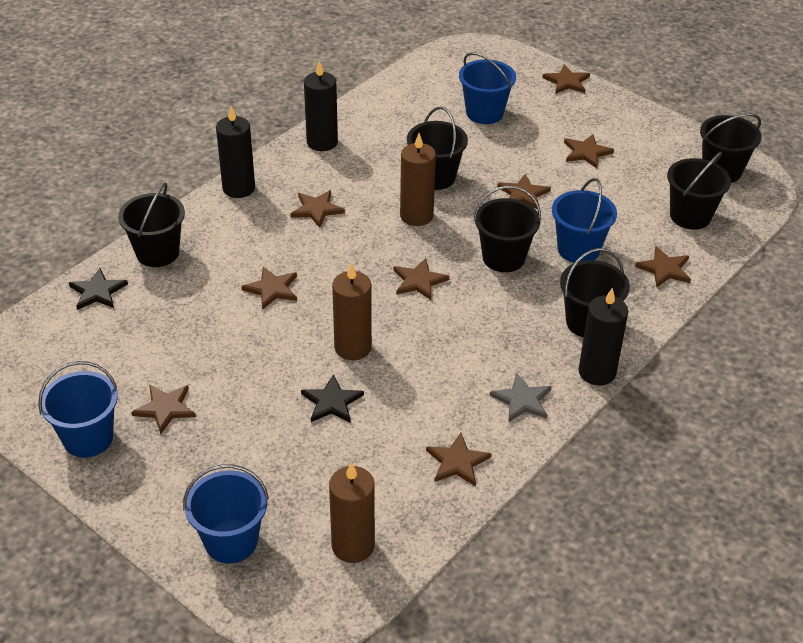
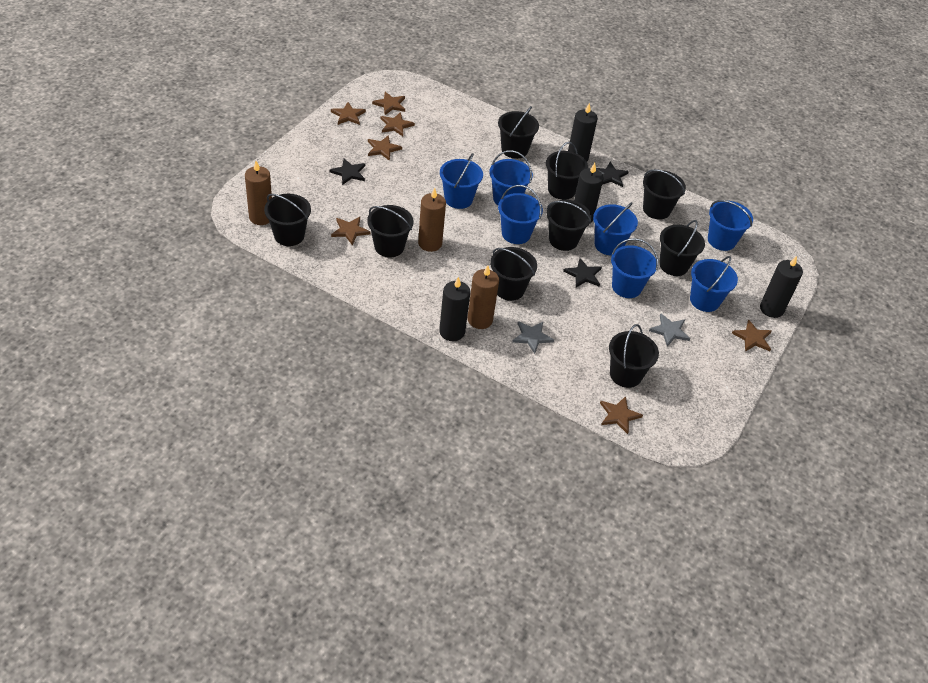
black bucket: 6 -> 9
black candle: 3 -> 4
black star: 2 -> 3
blue bucket: 4 -> 7
brown star: 9 -> 7
grey star: 1 -> 2

